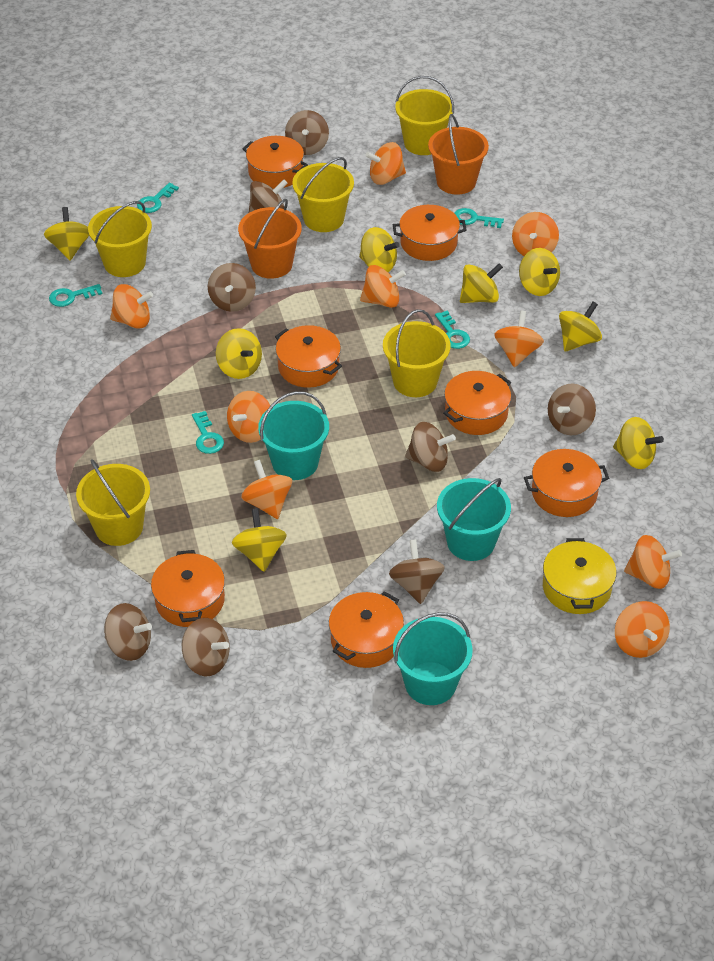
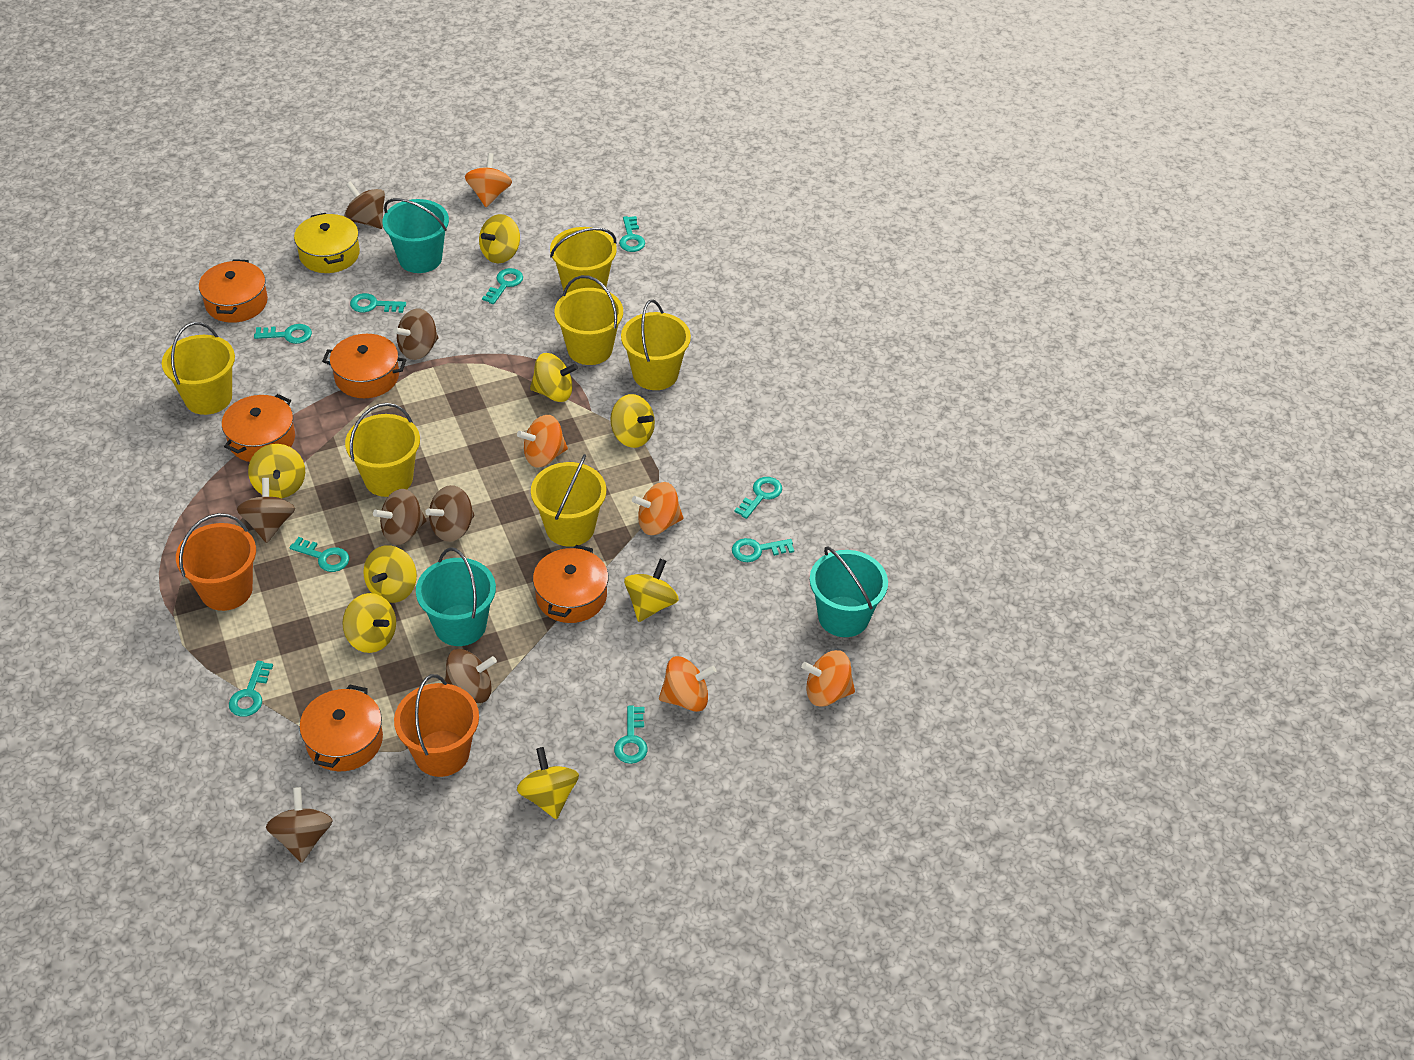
brown spinning top: 8 -> 7
orange pot: 7 -> 5
orange spinning top: 9 -> 5
turquoise key: 5 -> 9
yellow bucket: 5 -> 6

